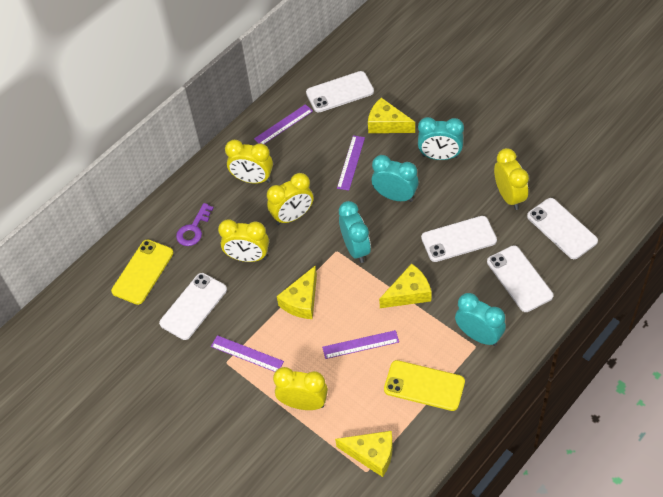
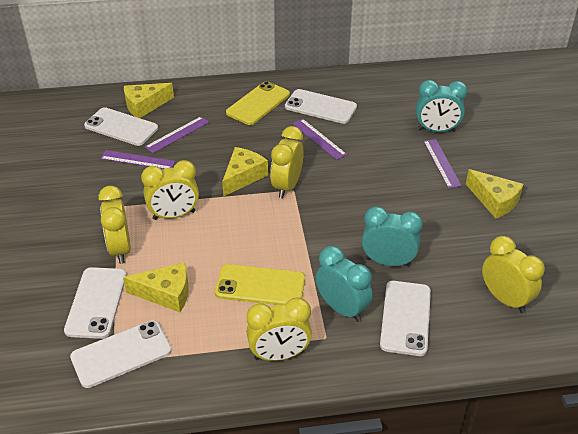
purple key: 1 -> 0
turquoise clock: 4 -> 3

